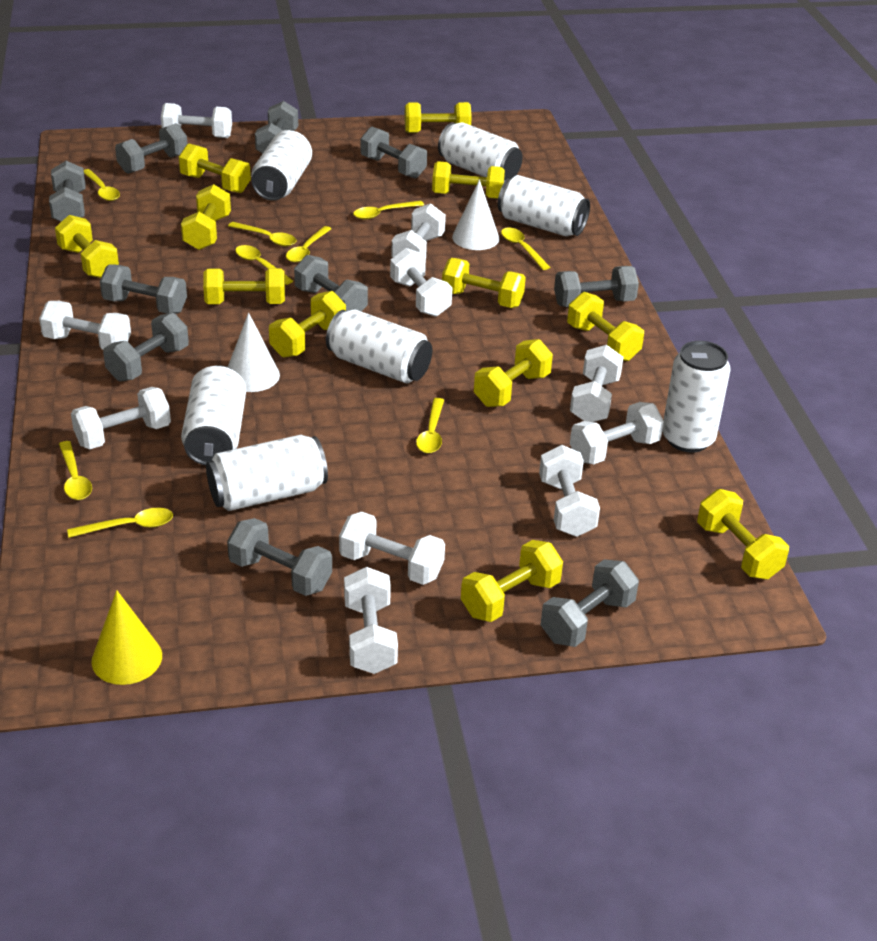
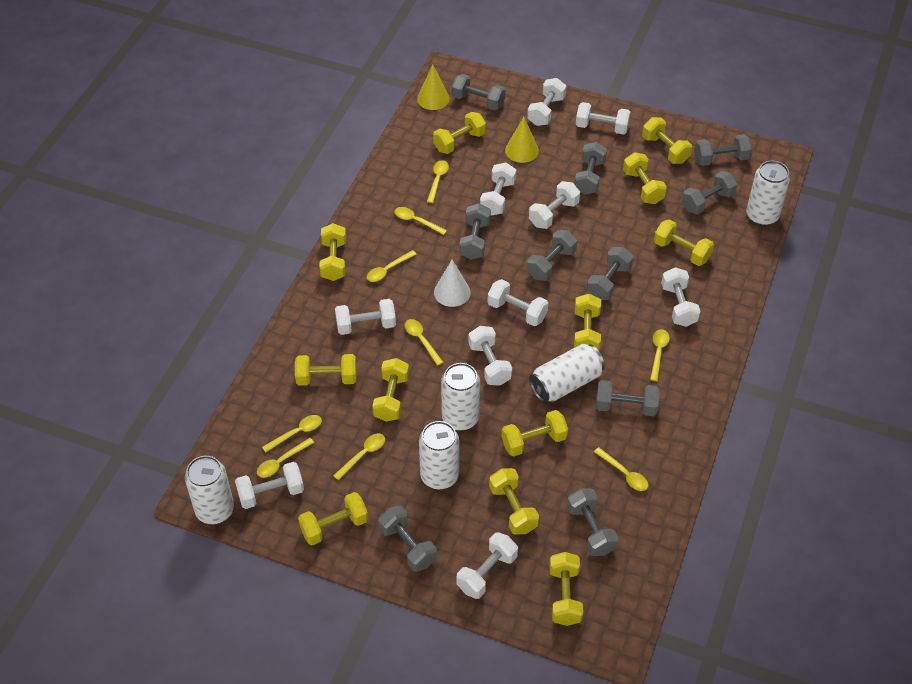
white can: 7 -> 5
white cone: 2 -> 1
yellow cone: 1 -> 2

